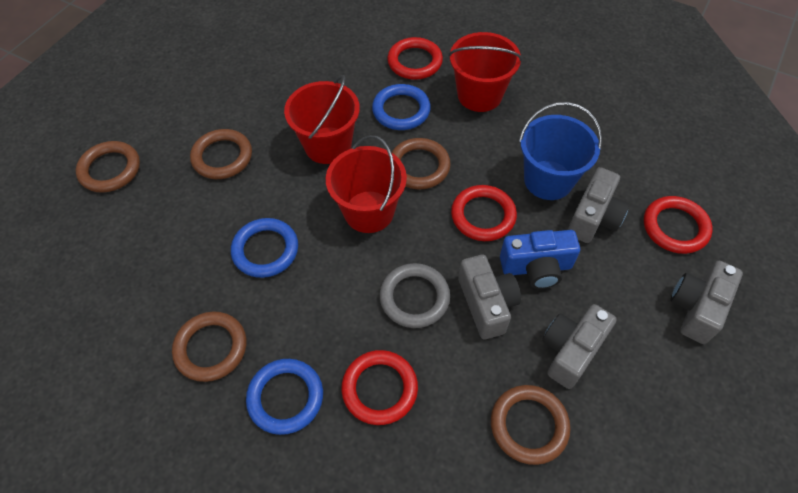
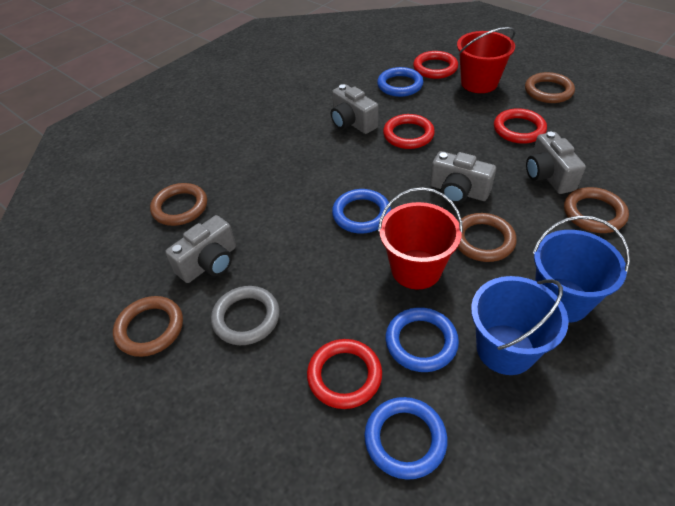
blue bucket: 1 -> 2
blue camera: 1 -> 0
blue ring: 3 -> 4
red bucket: 3 -> 2

